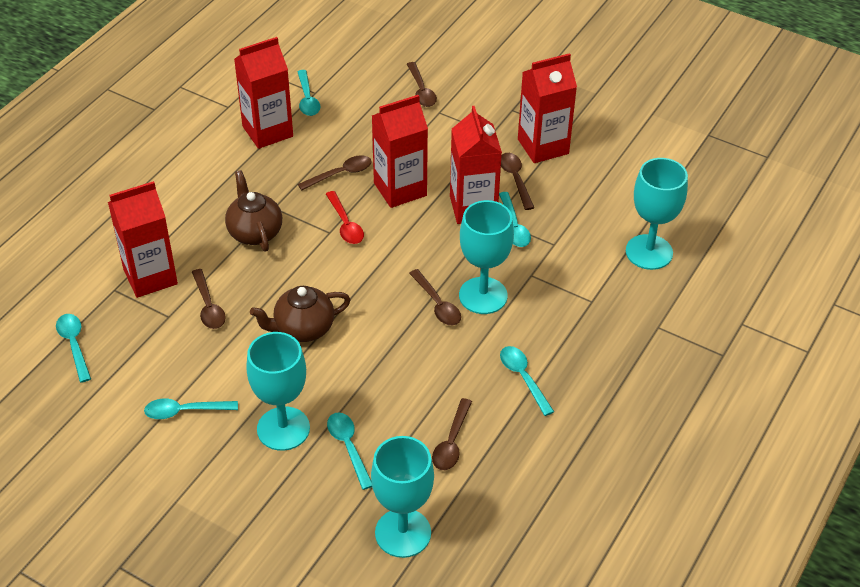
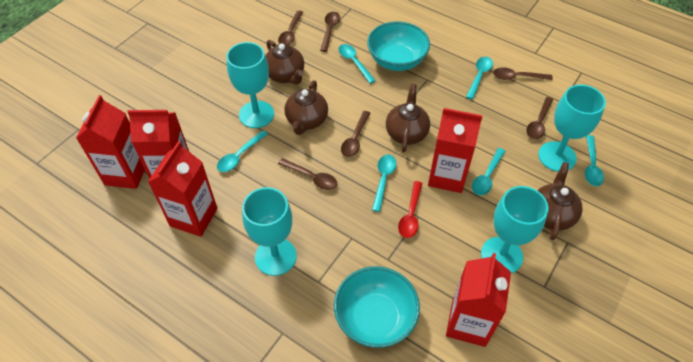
brown teapot: 2 -> 4
turquoise bowl: 0 -> 2

